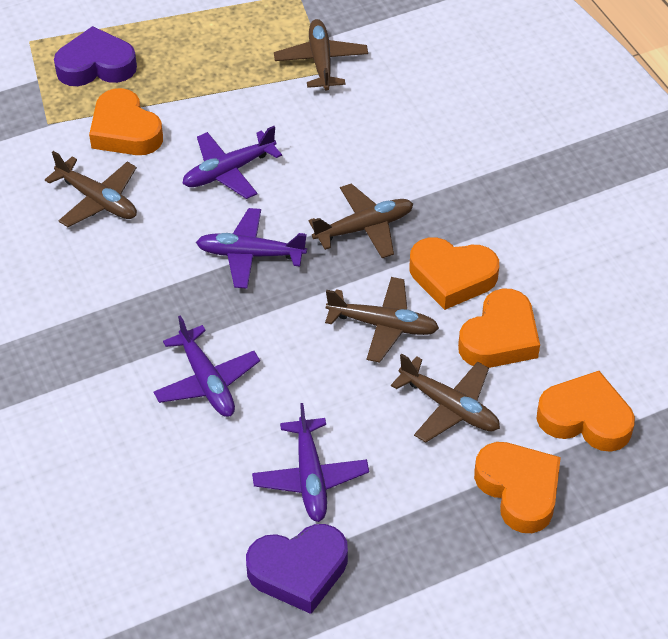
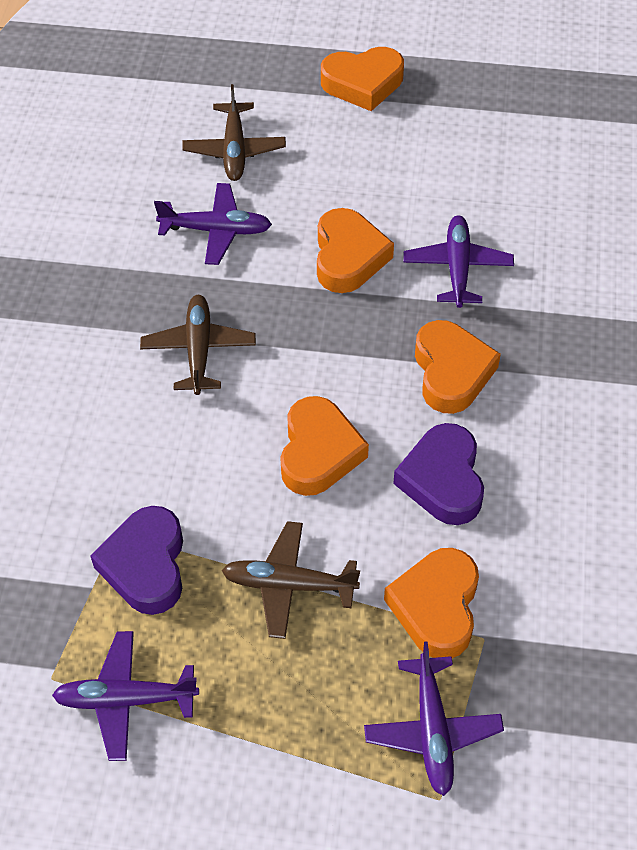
brown plane: 5 -> 3

